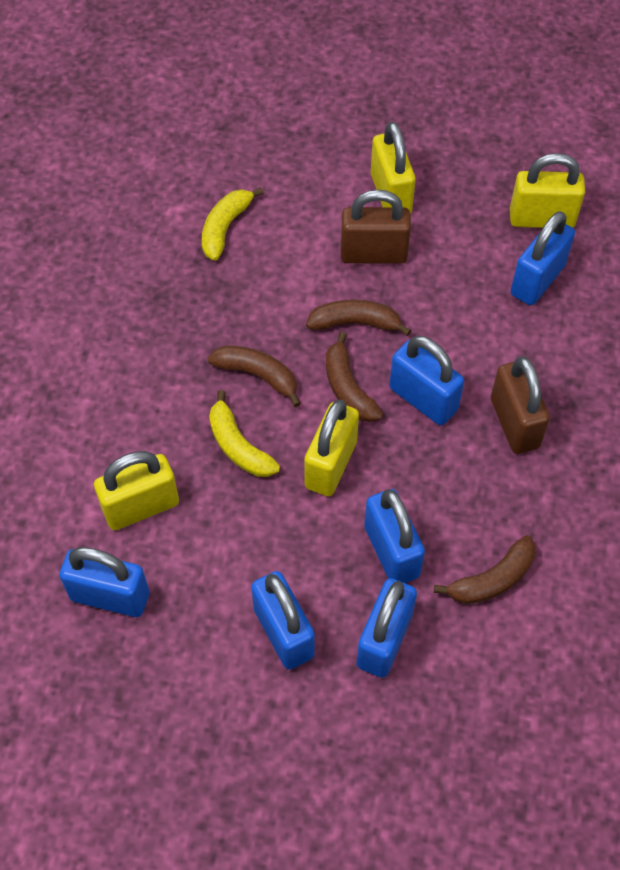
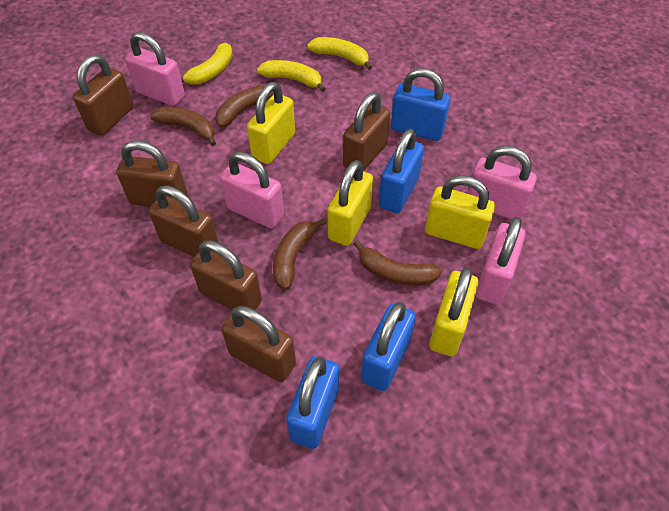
blue padlock: 6 -> 4
brown padlock: 2 -> 6
pink padlock: 0 -> 4
yellow banana: 2 -> 3

